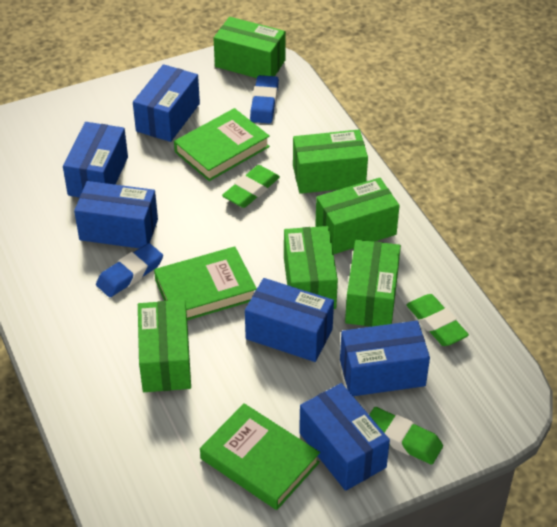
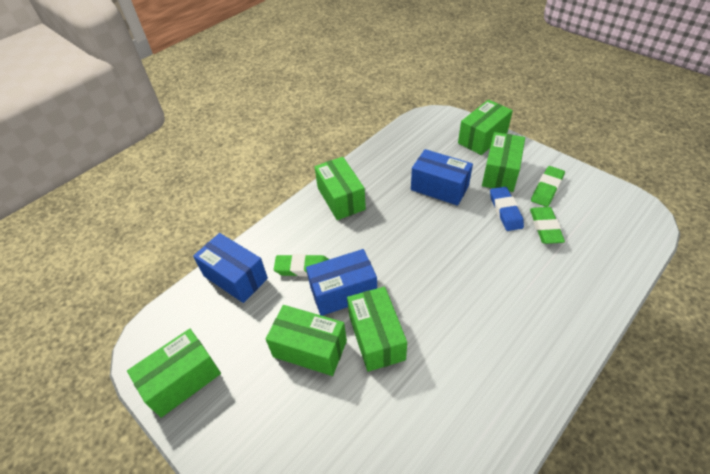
blue box: 6 -> 3
blue eraser: 2 -> 1
green book: 3 -> 0

